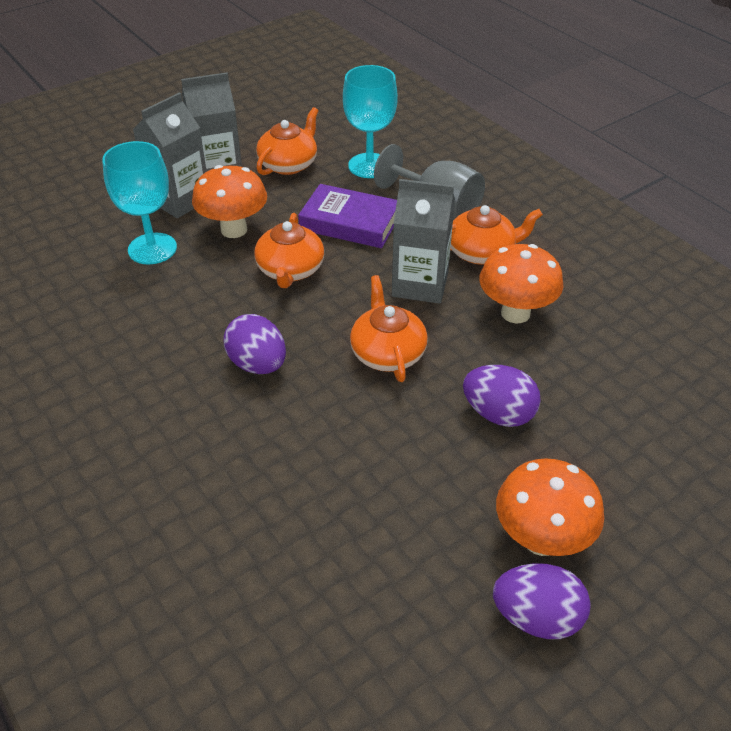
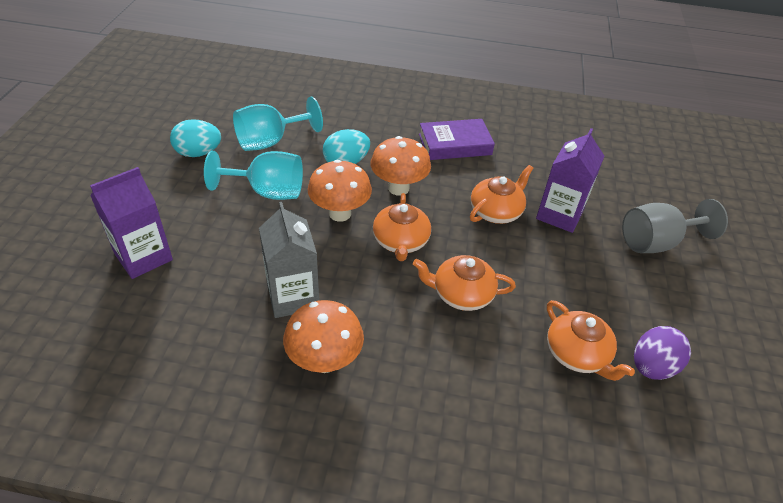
grey carton: 3 -> 1
purple carton: 0 -> 2
purple egg: 3 -> 1
turquoise egg: 0 -> 2

